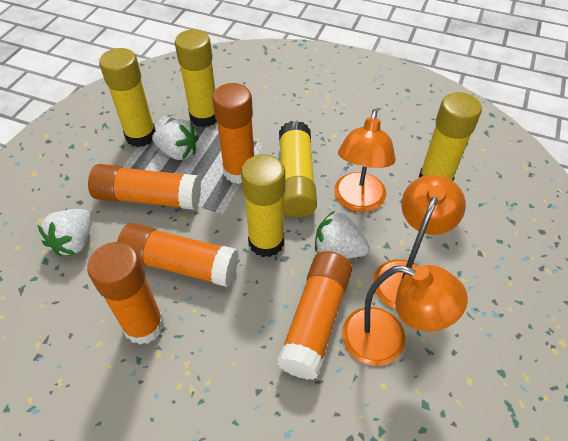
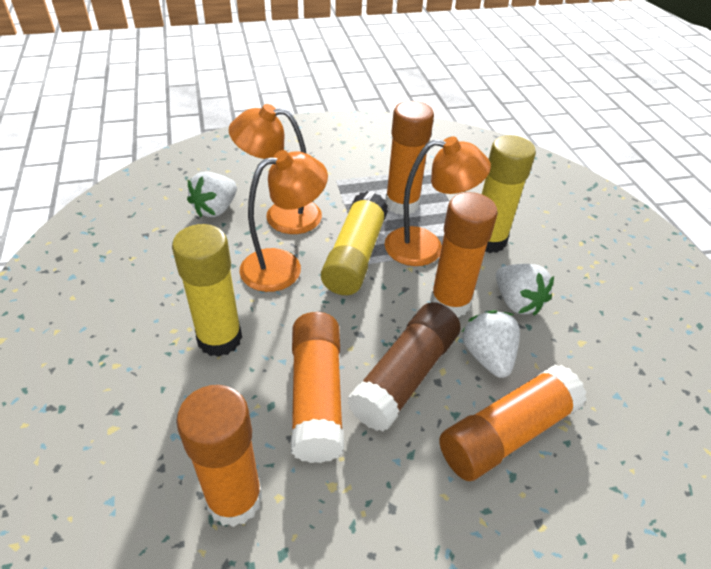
brown glue stick: 0 -> 1
yellow glue stick: 5 -> 3

